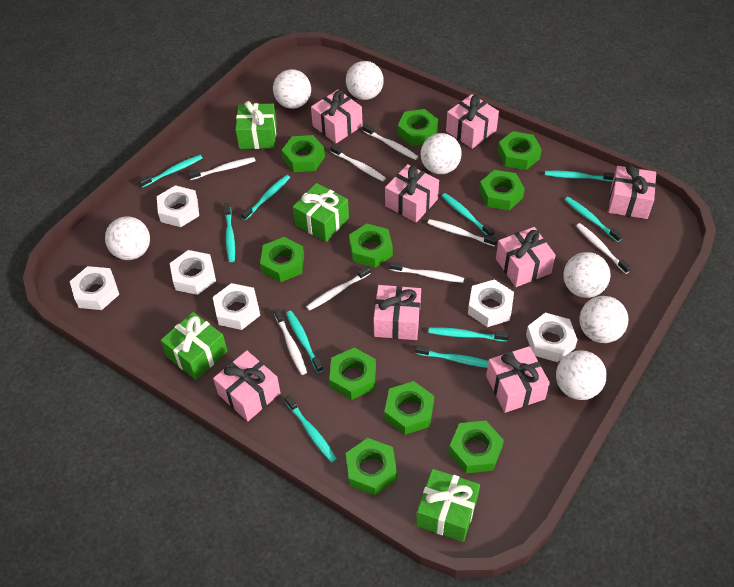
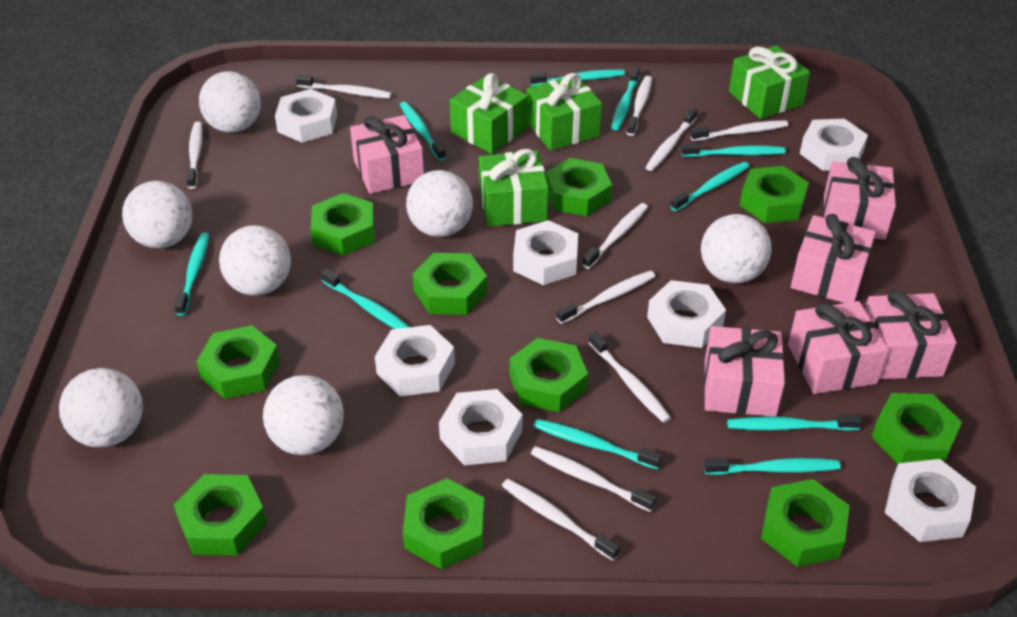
pink gift: 8 -> 6
white nut: 6 -> 7
white toothbrush: 8 -> 10

